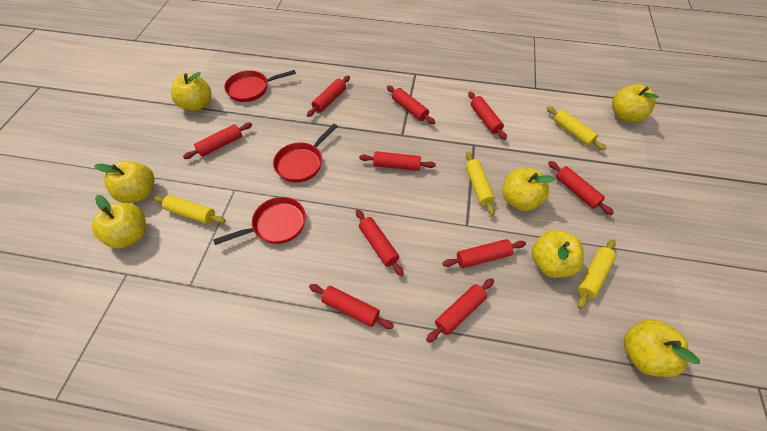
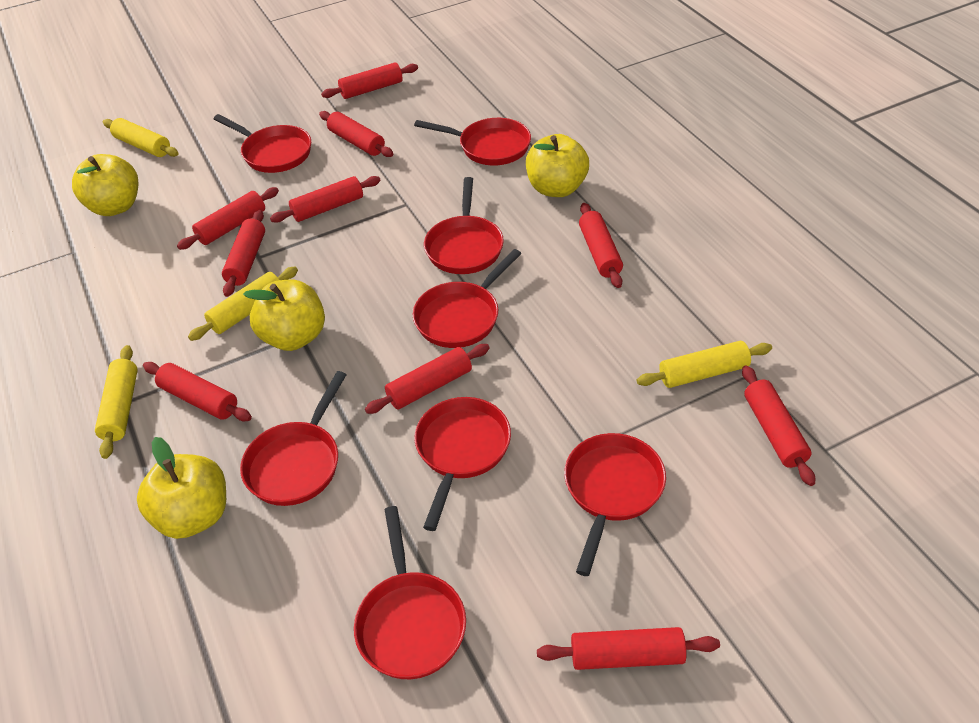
red pan: 3 -> 8
yellow apple: 7 -> 4

